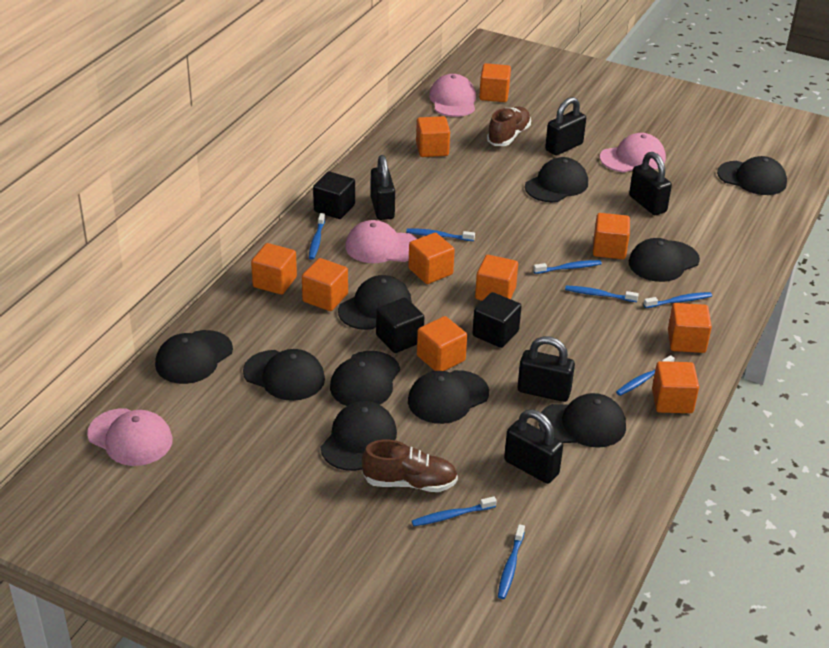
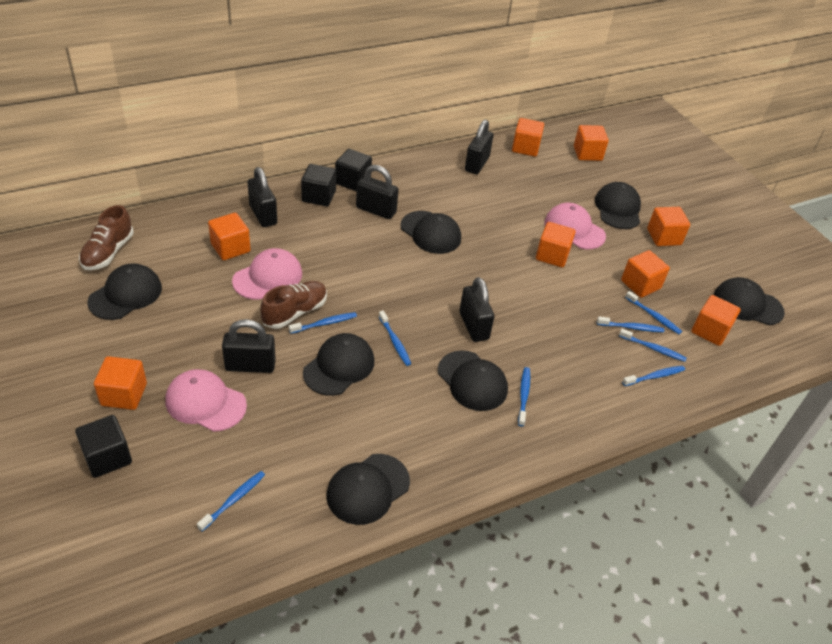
black cap: 10 -> 7
orange cube: 10 -> 8
pink cap: 4 -> 3

